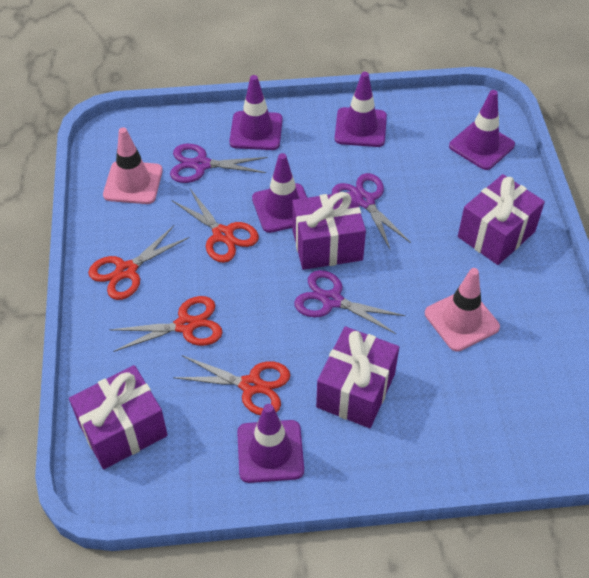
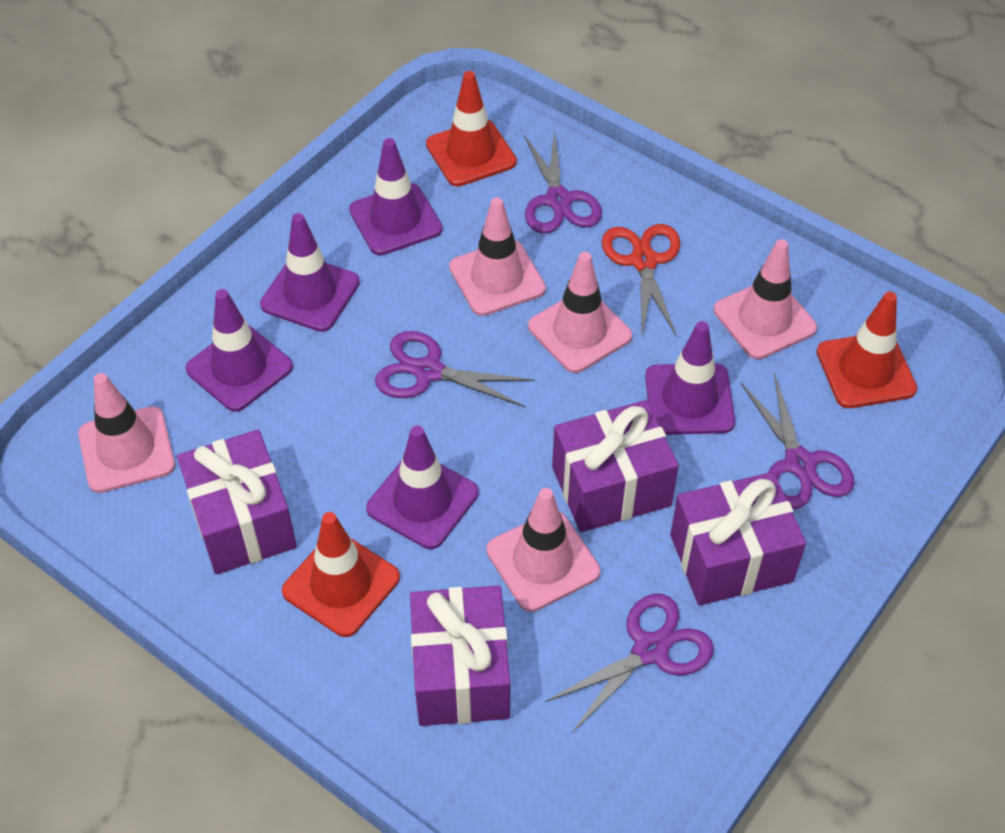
pink traffic cone: 2 -> 5
purple scissors: 3 -> 4
red scissors: 4 -> 1
red traffic cone: 0 -> 3

